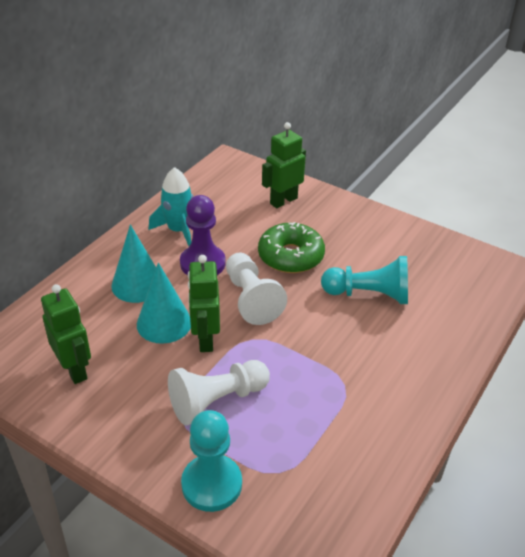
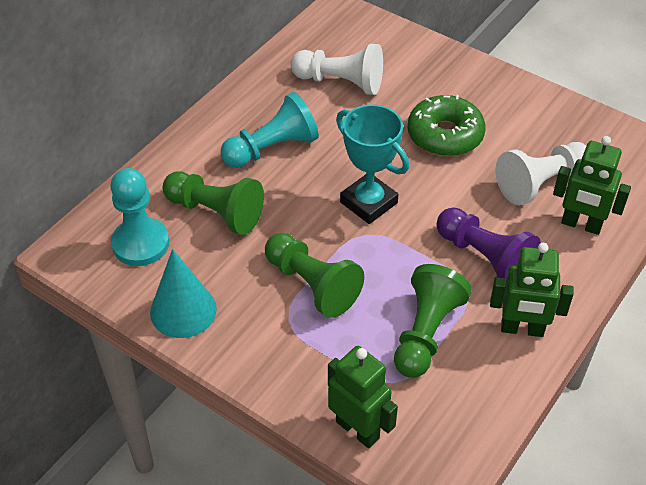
green pawn: 0 -> 3
turquoise cone: 2 -> 1
turquoise rocket: 1 -> 0
turquoise trophy: 0 -> 1

